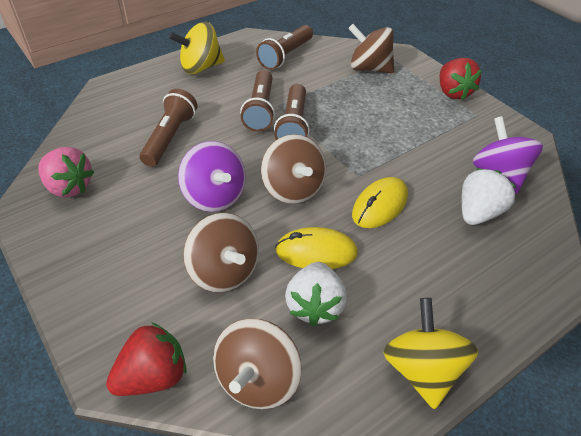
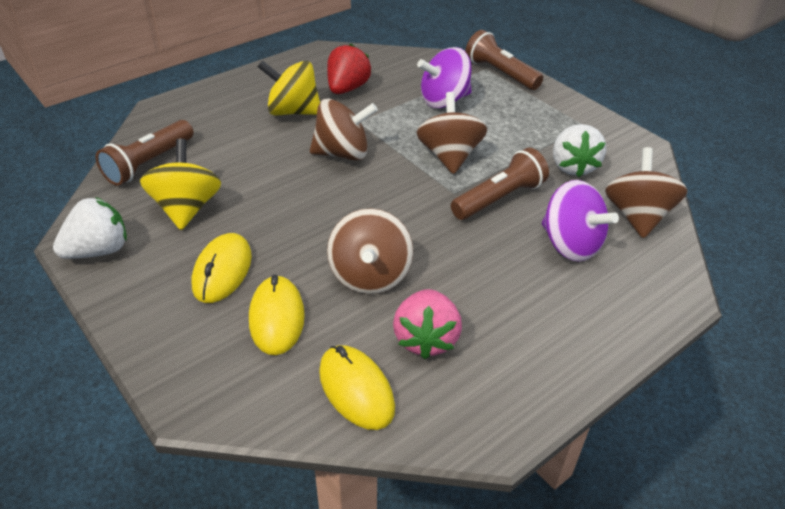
brown flashlight: 4 -> 3
red strawberry: 2 -> 1
yellow mouse: 2 -> 3

